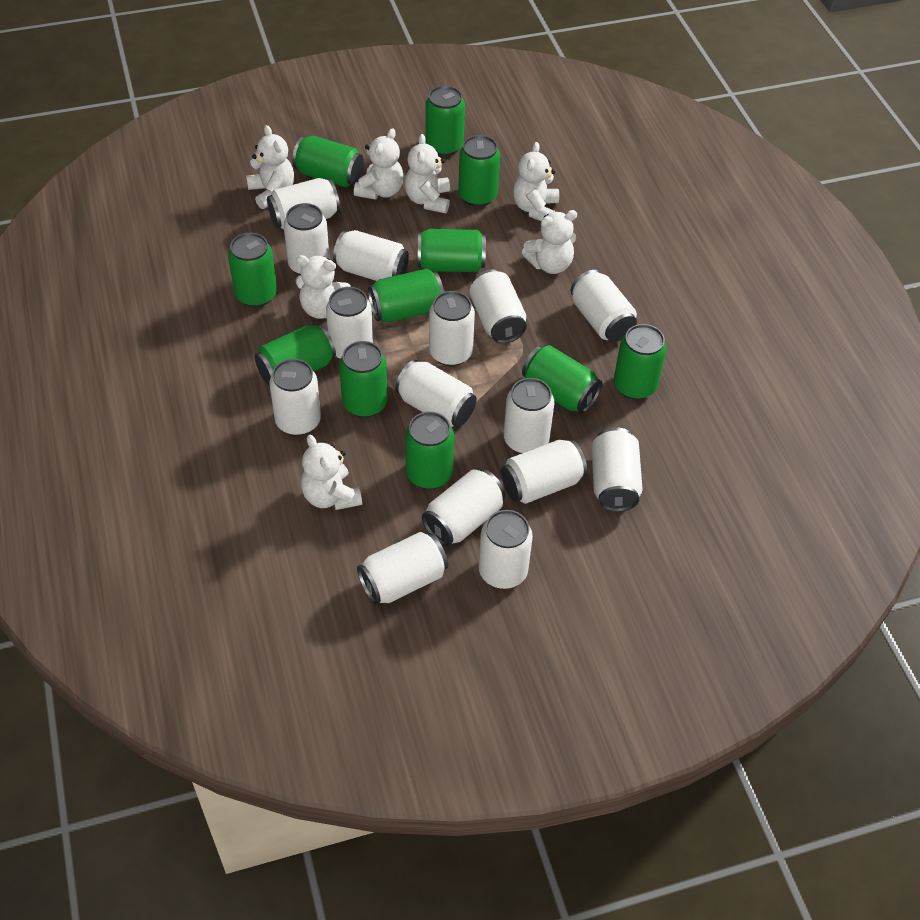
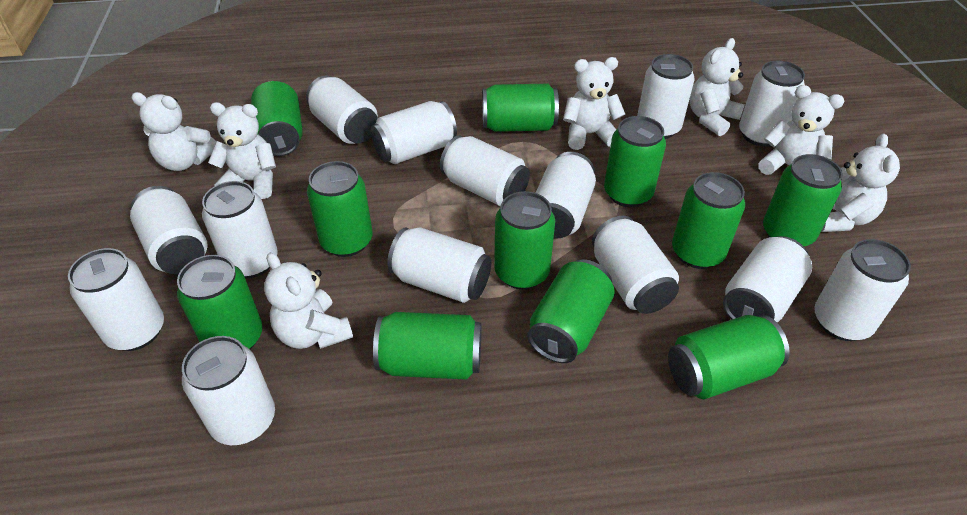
white can: 15 -> 14

